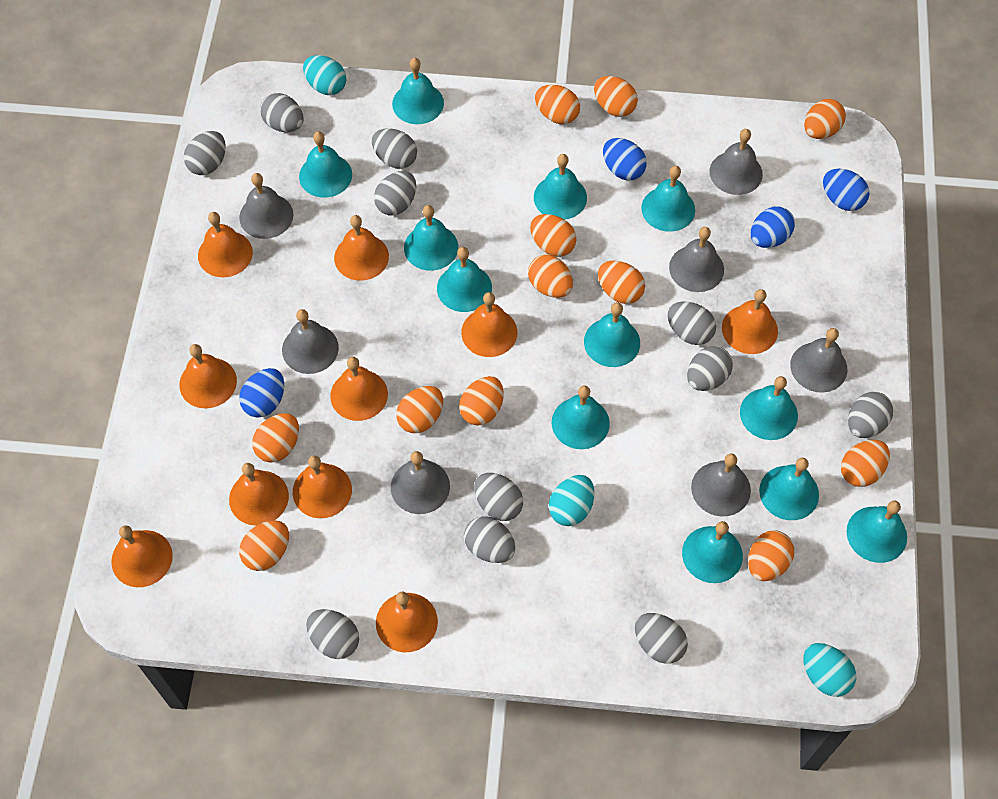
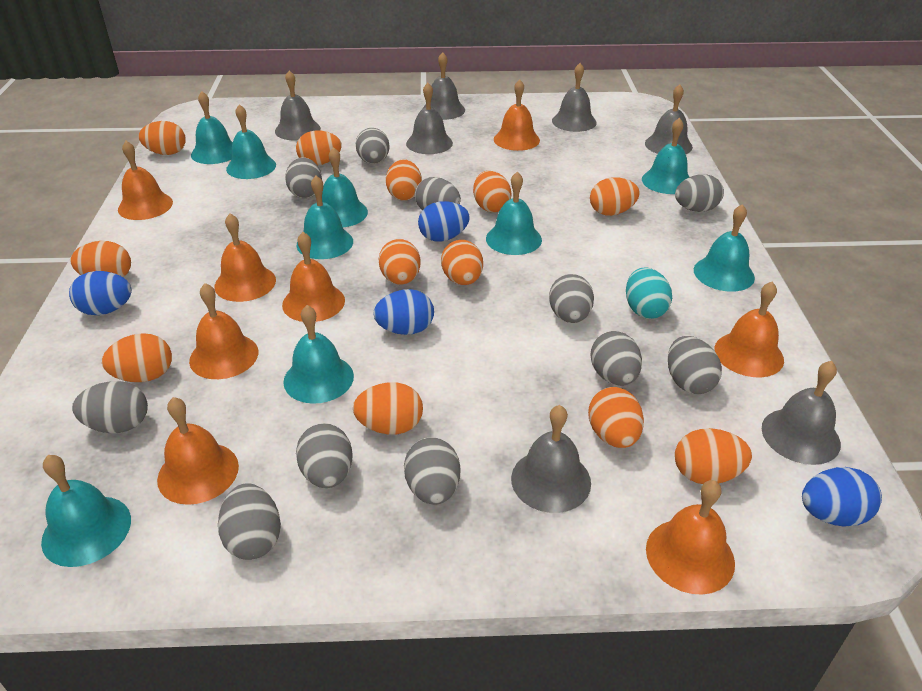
orange bell: 10 -> 8
turquoise bell: 12 -> 9
turquoise egg: 3 -> 1

